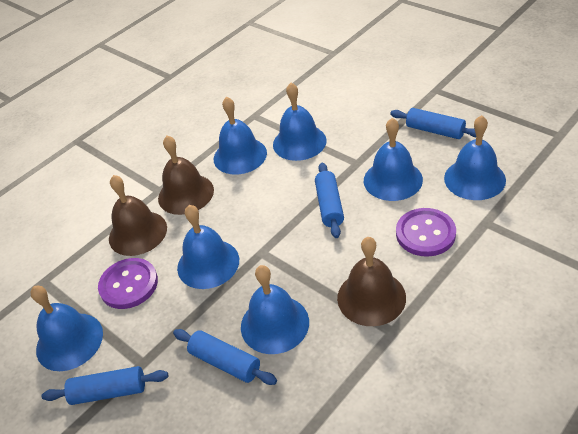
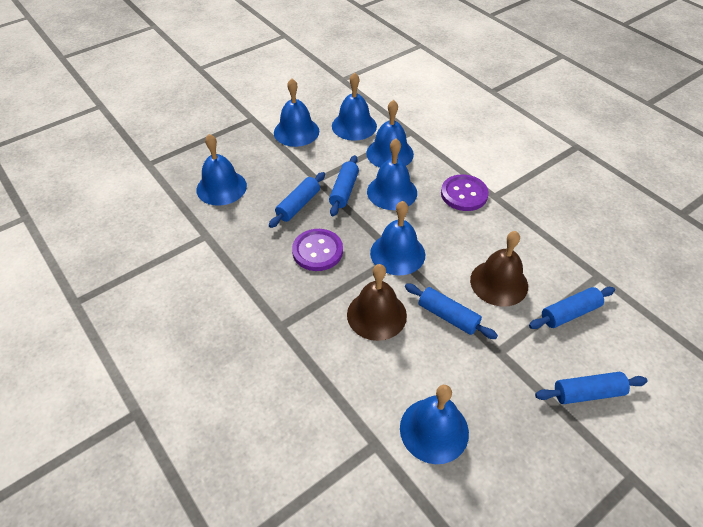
blue rolling pin: 4 -> 5
brown bell: 3 -> 2

